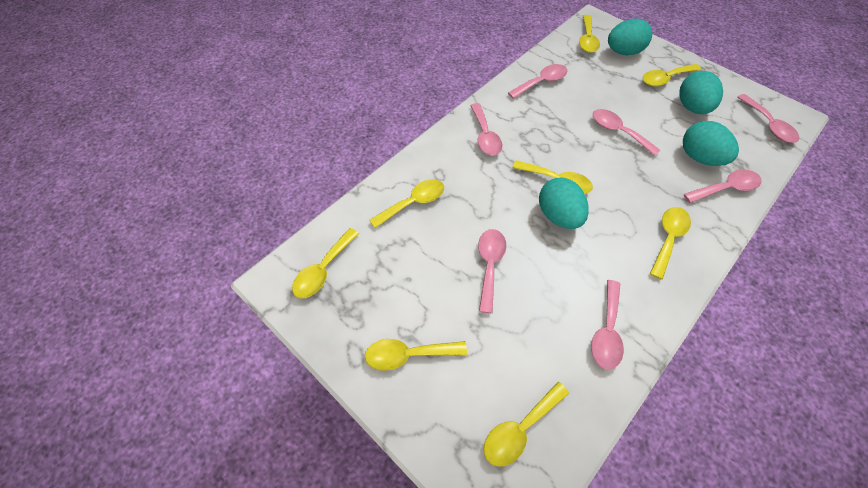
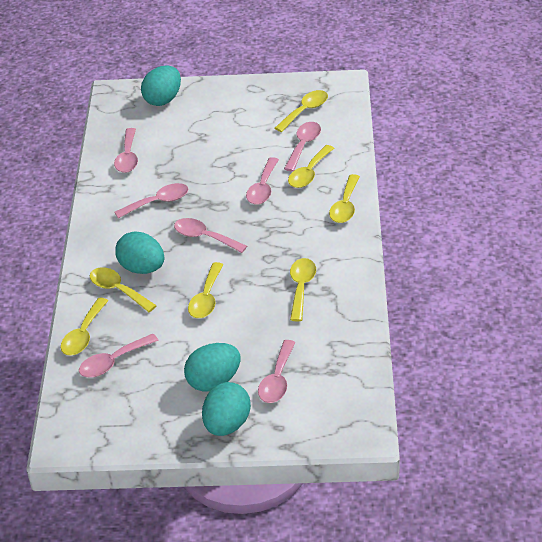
yellow spoon: 8 -> 7

